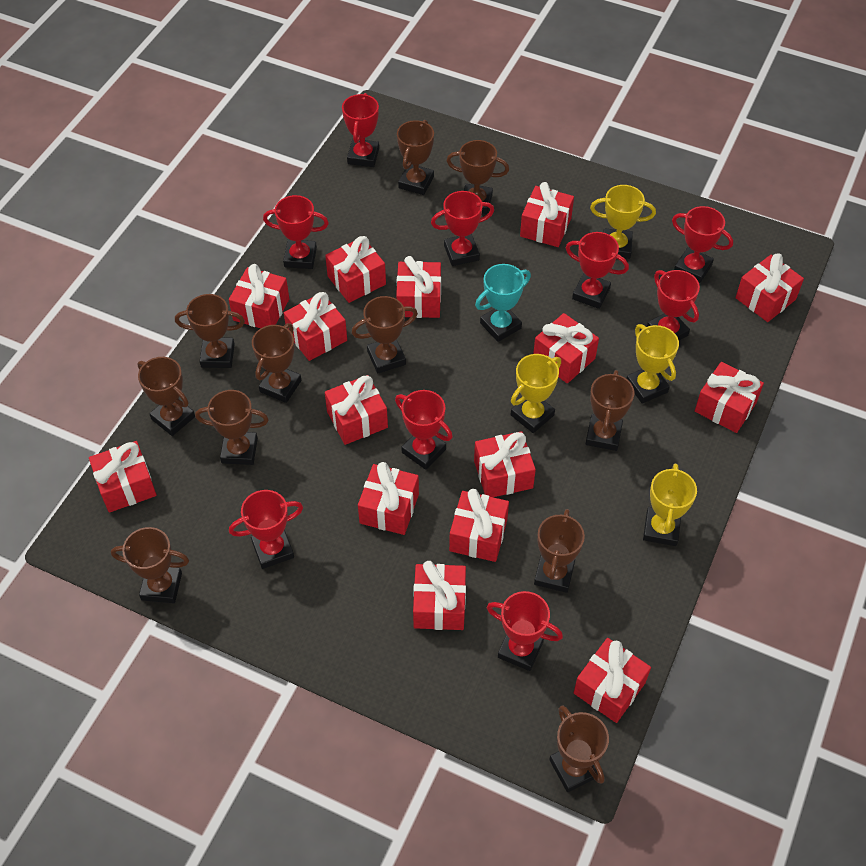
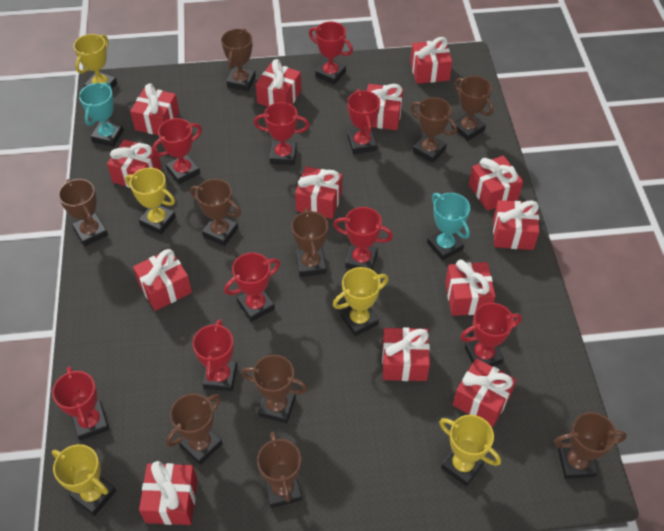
brown trophy: 11 -> 10
red gift: 15 -> 13
turquoise trophy: 1 -> 2
yellow trophy: 4 -> 5

